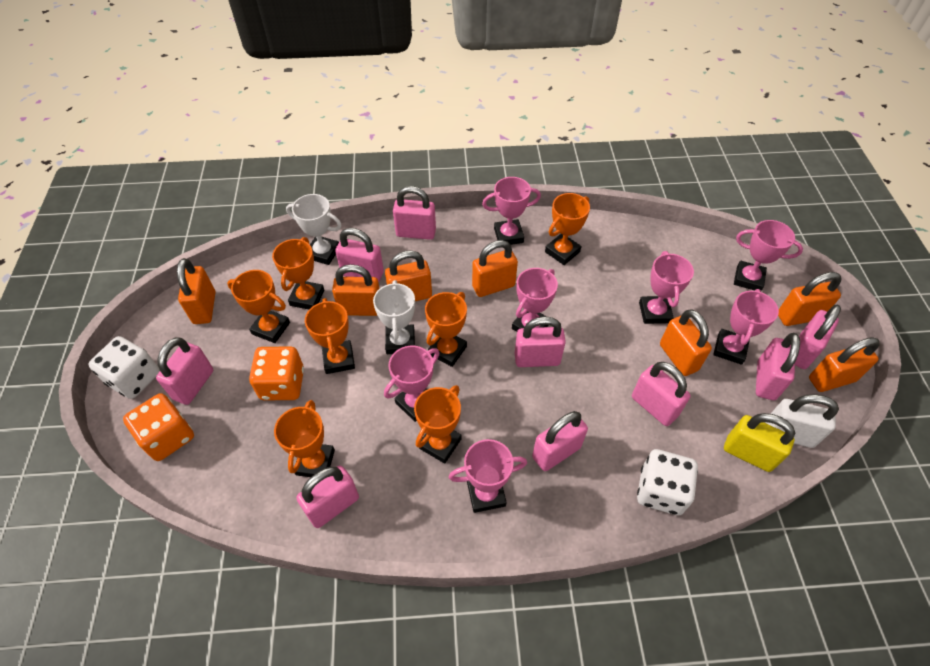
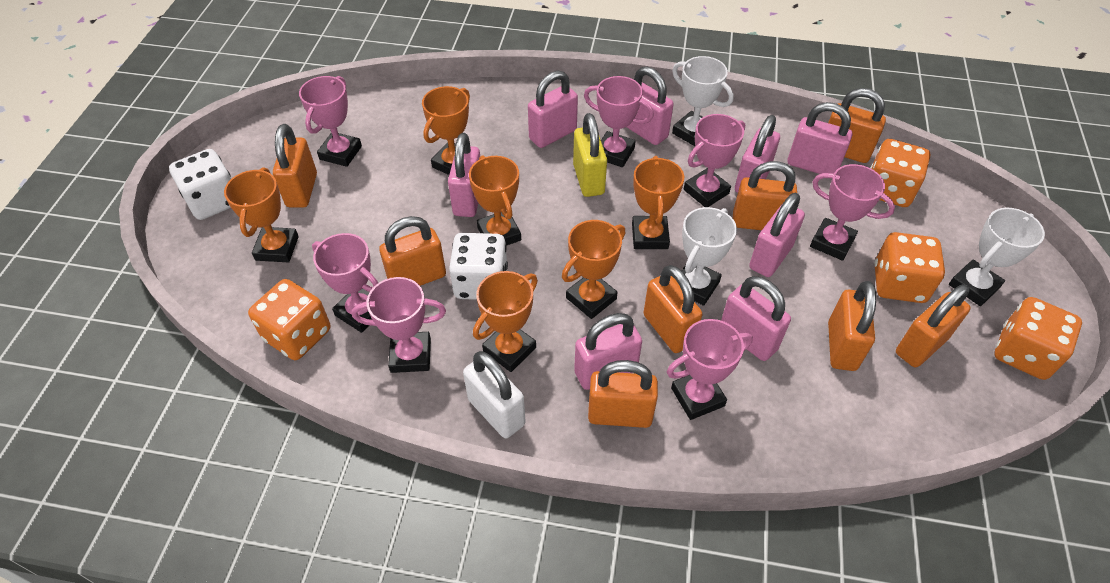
orange dice: 2 -> 4
orange padlock: 7 -> 8
orange trophy: 7 -> 6
pink padlock: 9 -> 8
white trophy: 2 -> 3

